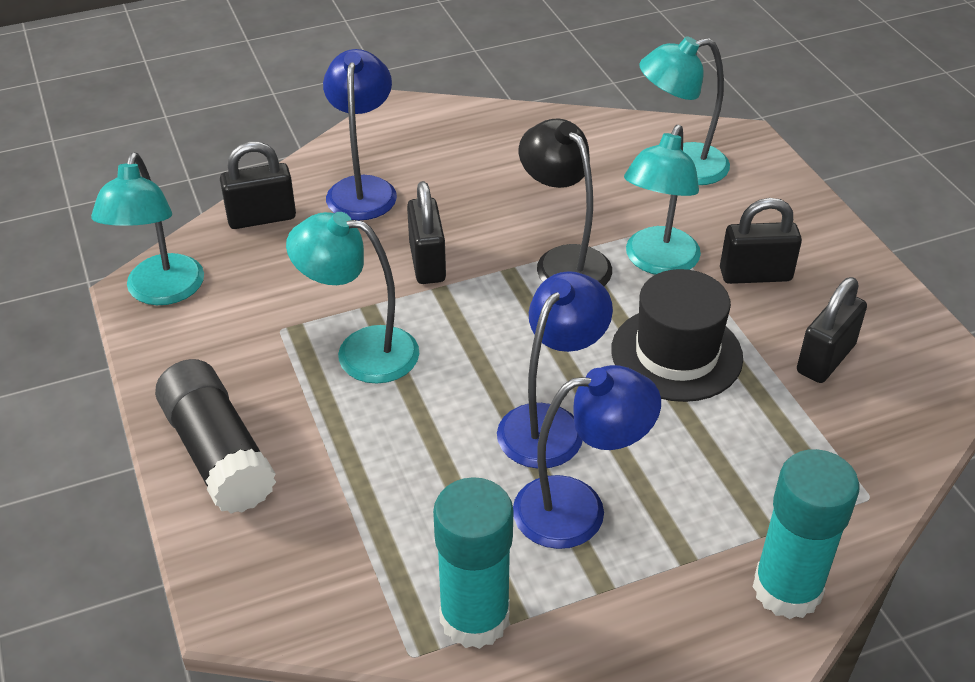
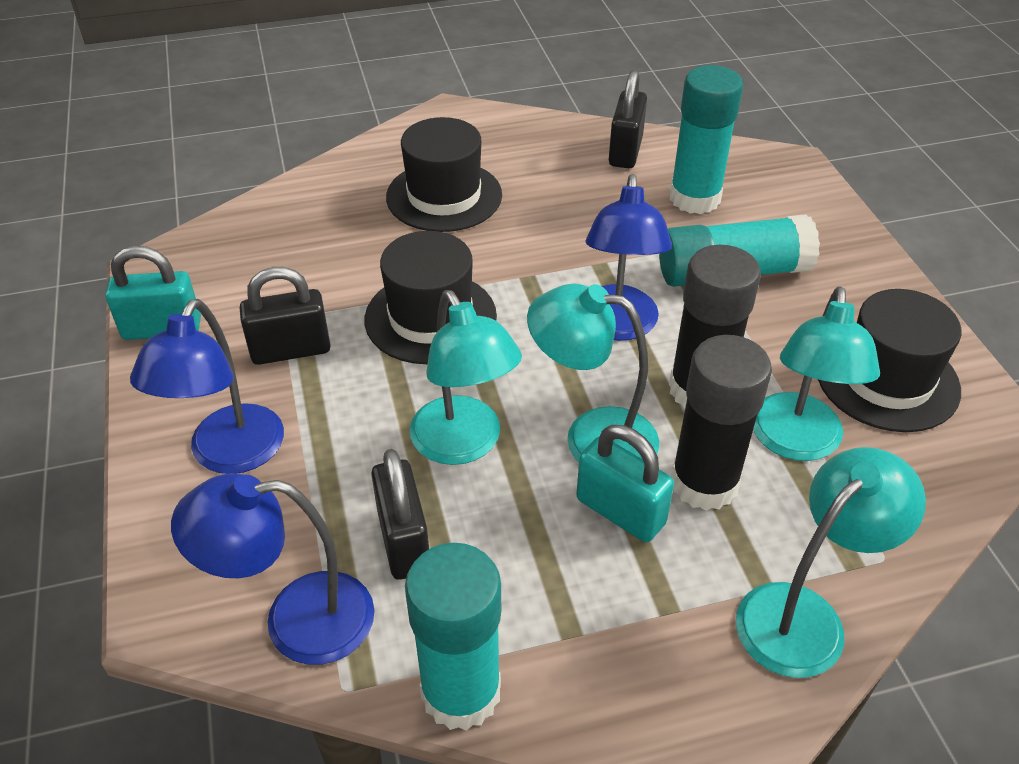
black glue stick: 1 -> 2
black hat: 1 -> 3
black lamp: 1 -> 0
black padlock: 4 -> 3
turquoise glue stick: 2 -> 3
turquoise padlock: 0 -> 2

